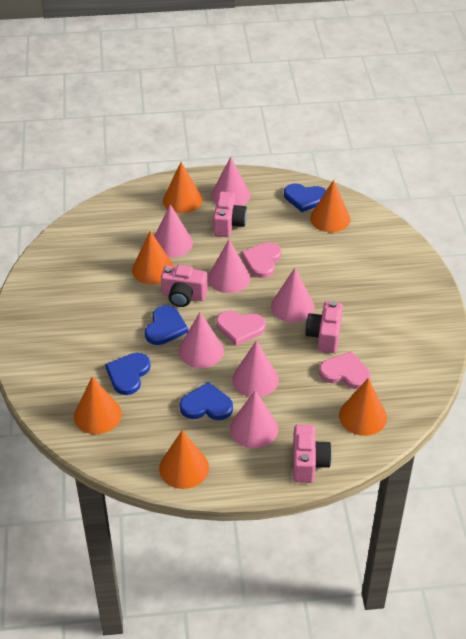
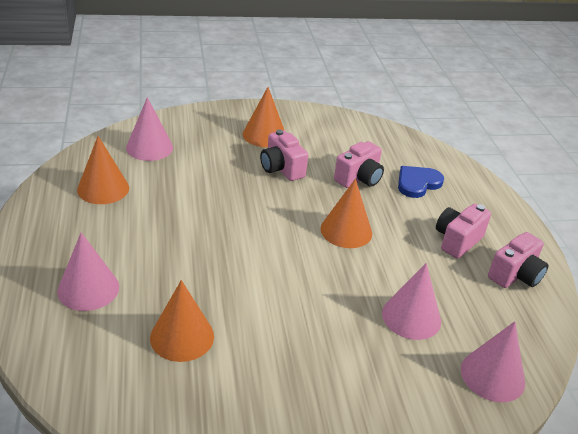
blue heart: 4 -> 1
orange cone: 6 -> 4
pink cone: 7 -> 4
pink heart: 3 -> 0

